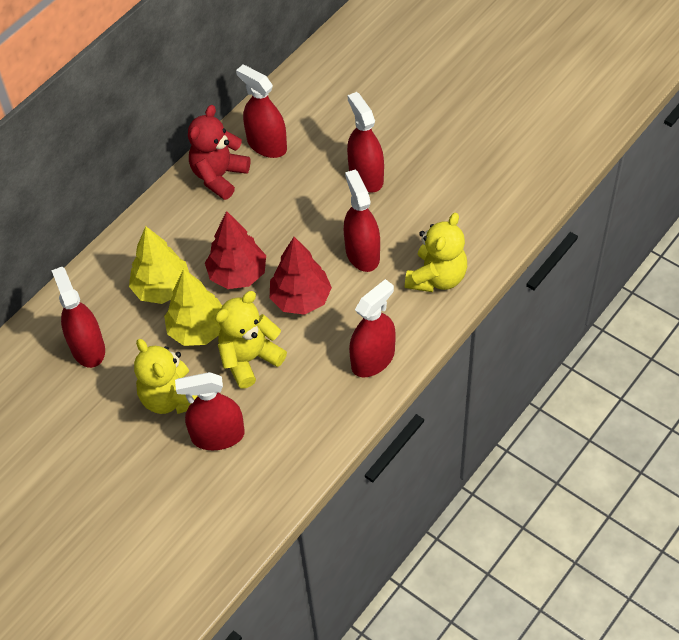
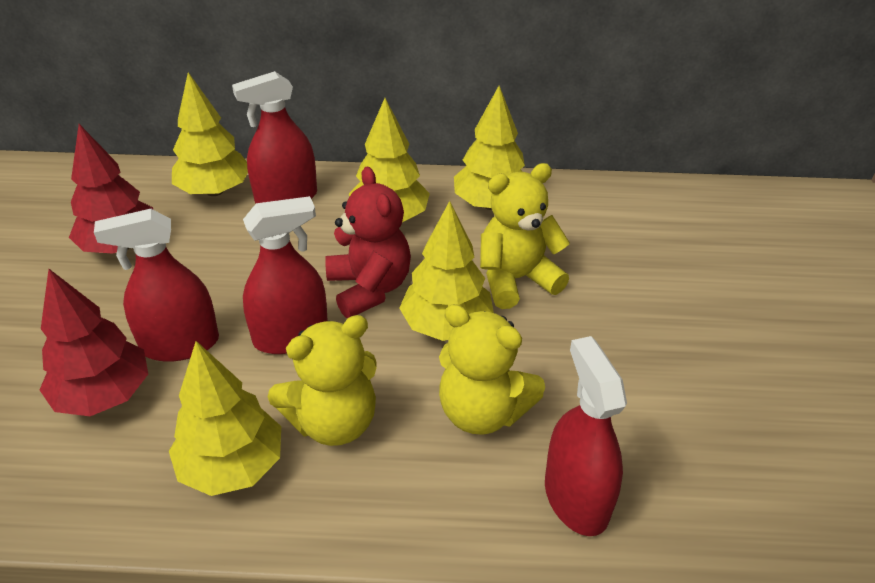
red spray bottle: 6 -> 4
yellow tree: 2 -> 5

